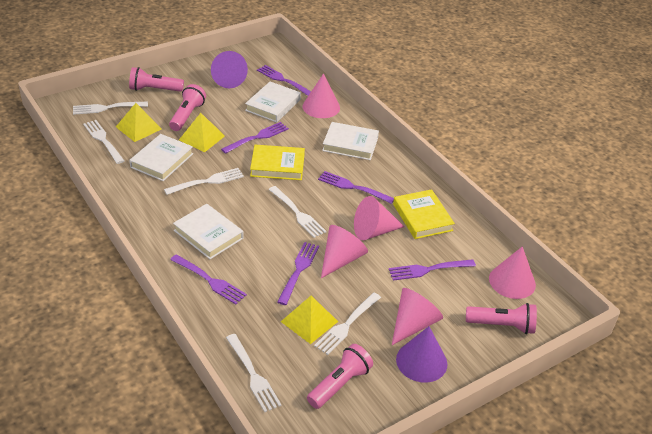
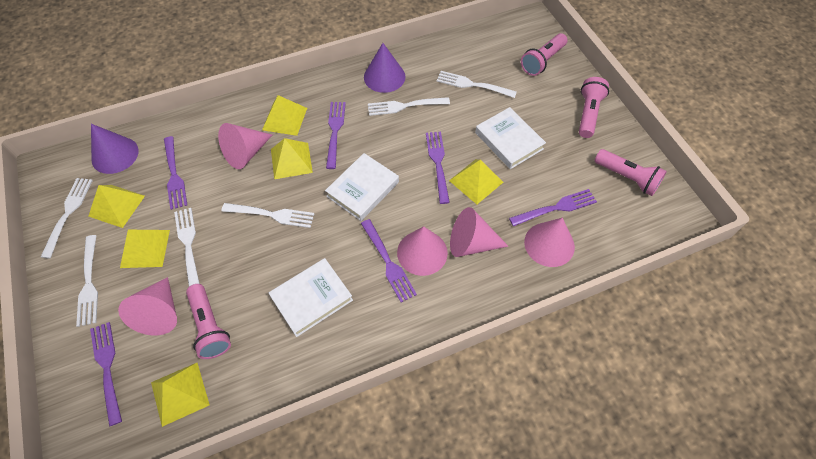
white book: 4 -> 3
yellow book: 2 -> 0
yellow pyramid: 3 -> 6

